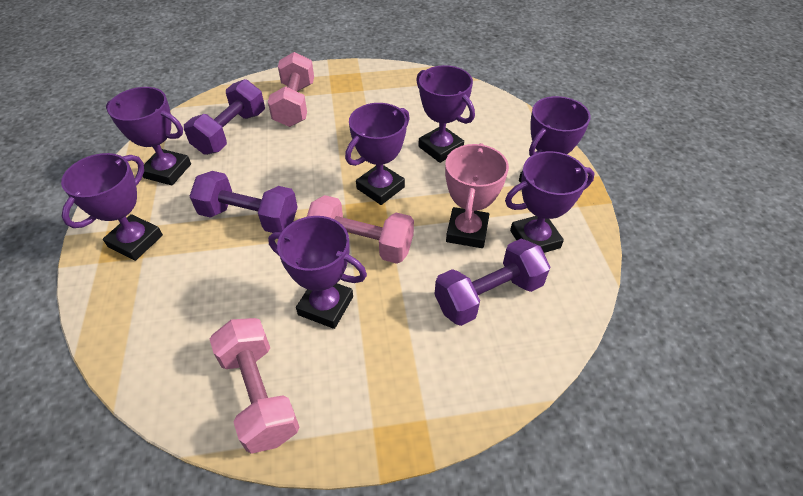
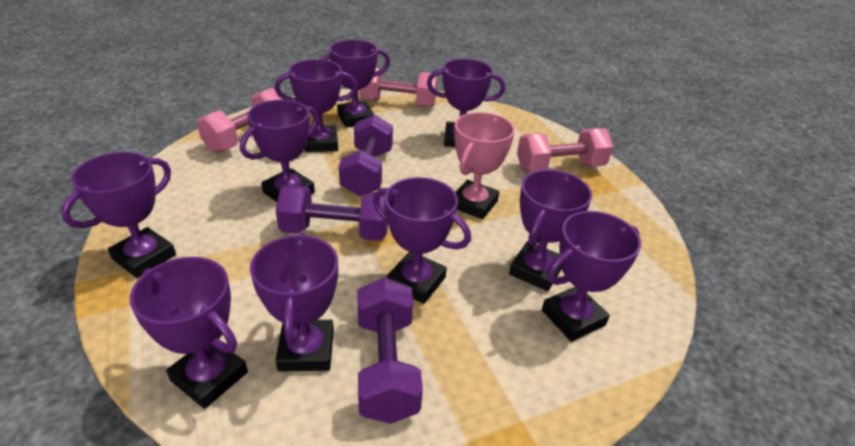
purple trophy: 7 -> 10

